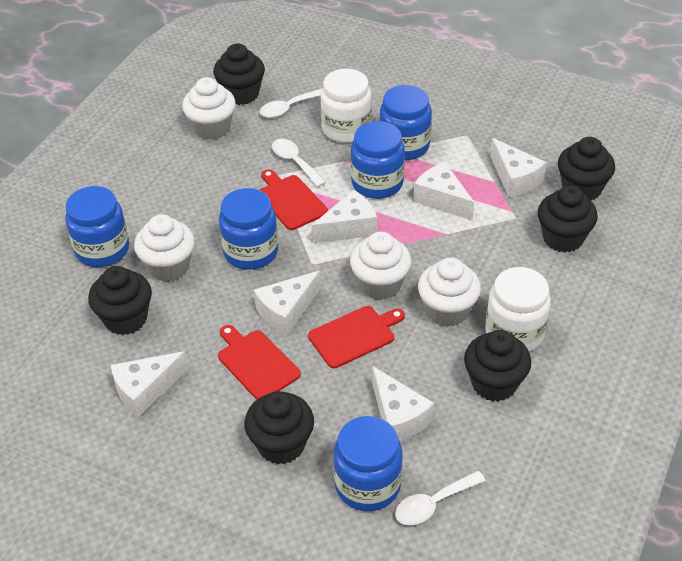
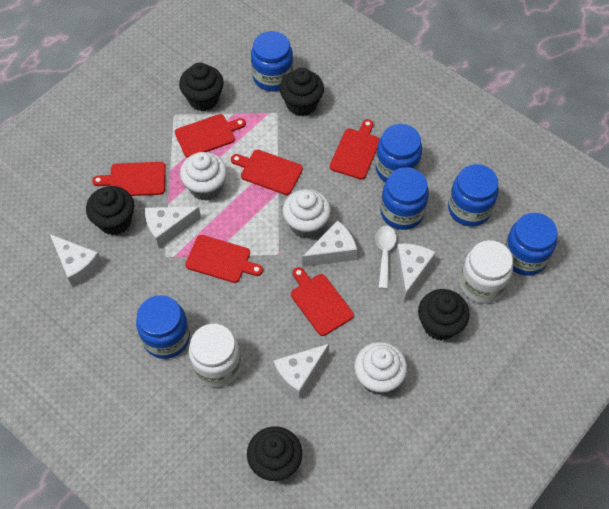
black cupcake: 6 -> 5
blue jar: 5 -> 6
red cutting board: 3 -> 6
white cheese: 6 -> 5
white cupcake: 4 -> 3
white spoon: 3 -> 1

